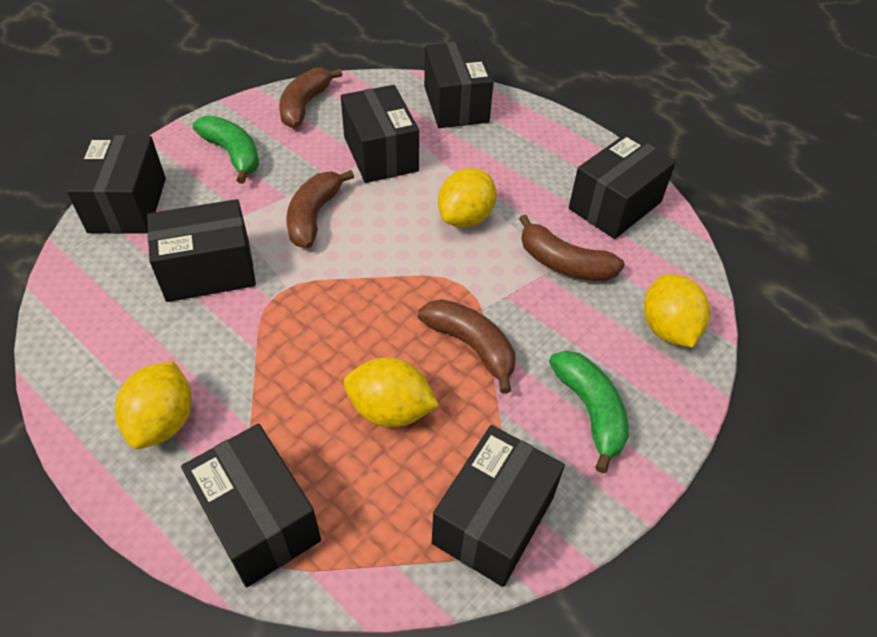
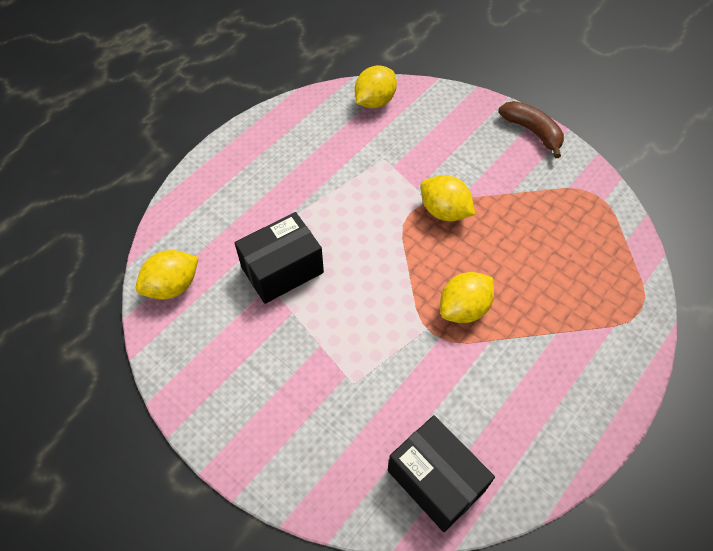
black box: 7 -> 2
brown banana: 4 -> 1
green banana: 2 -> 0

